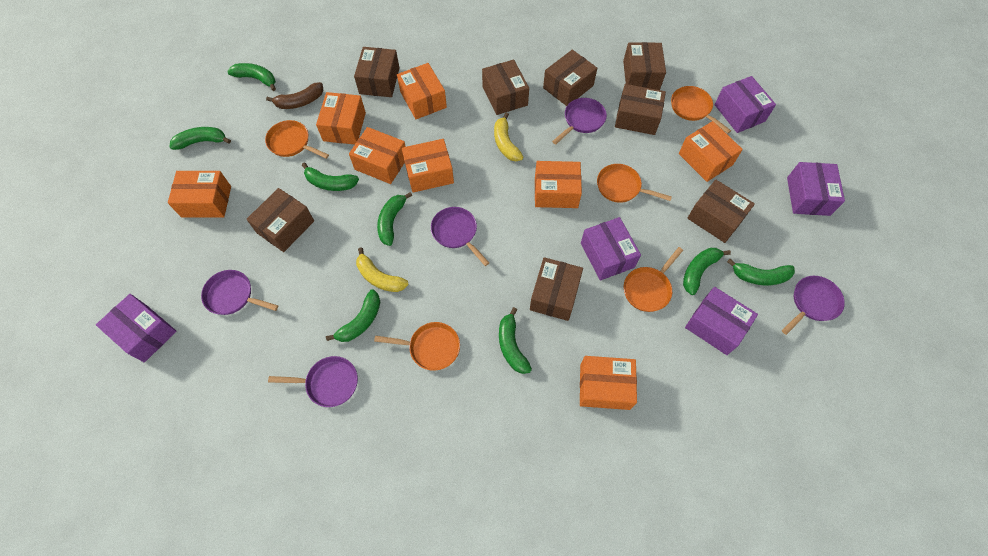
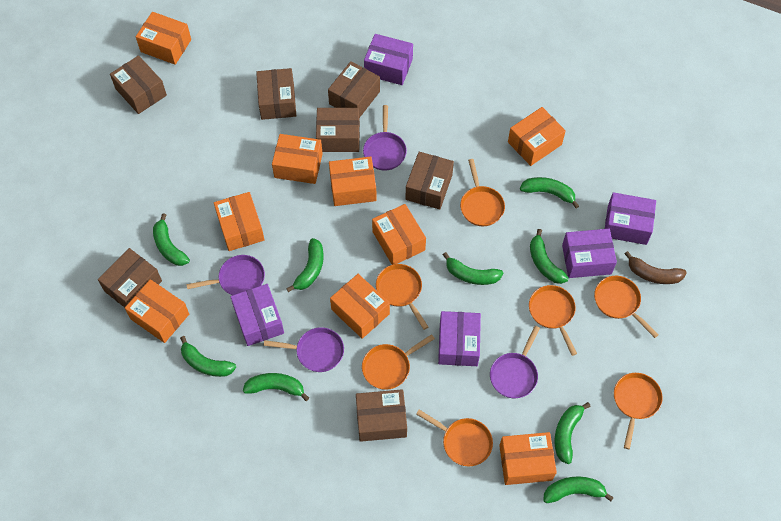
brown box: 8 -> 7
green banana: 8 -> 9
orange box: 8 -> 9
orange pan: 5 -> 7
purple pan: 5 -> 4
yellow banana: 2 -> 0

